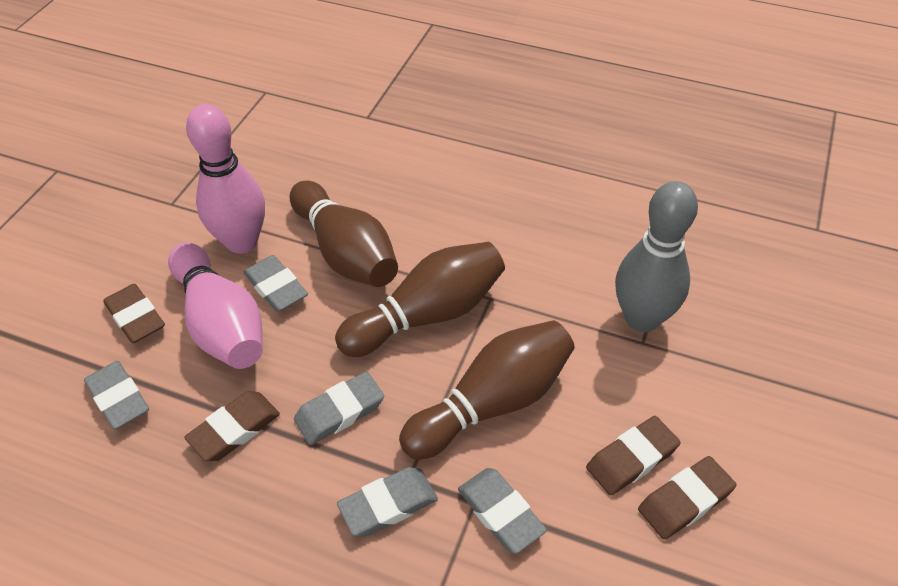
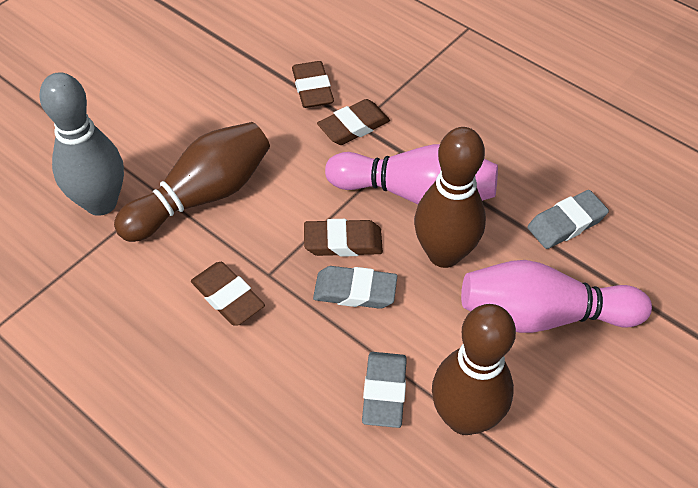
grey eraser: 5 -> 3

